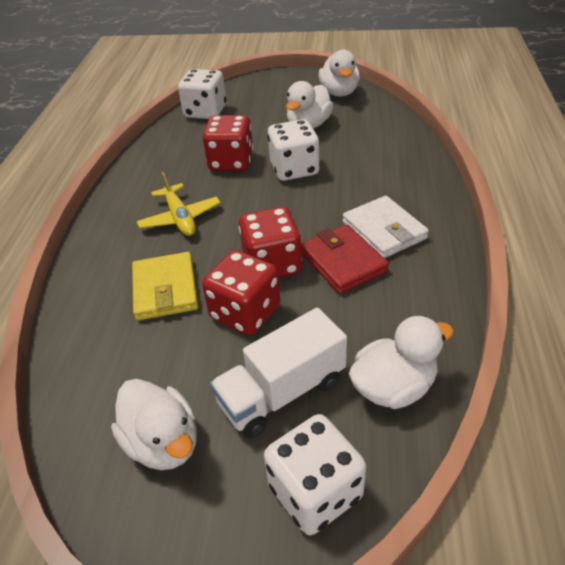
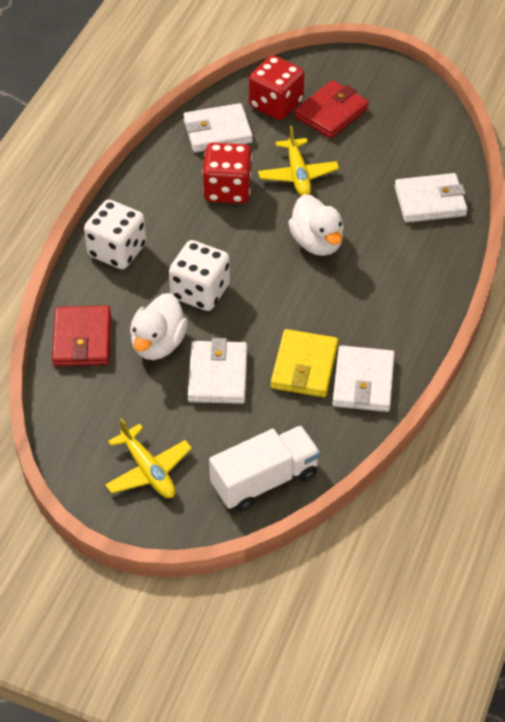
red dice: 3 -> 2
red wallet: 1 -> 2
white dice: 3 -> 2
white duck: 4 -> 2
white wallet: 1 -> 4
yellow plane: 1 -> 2

